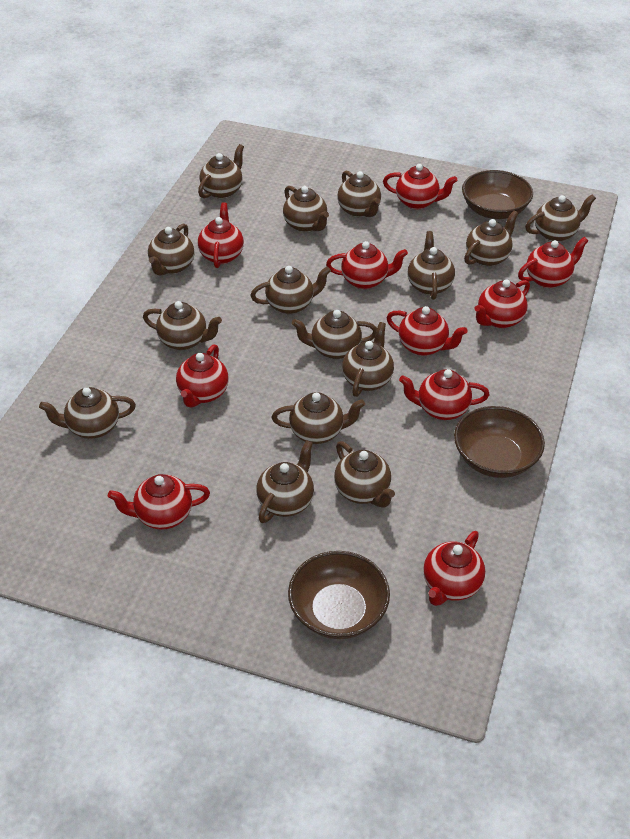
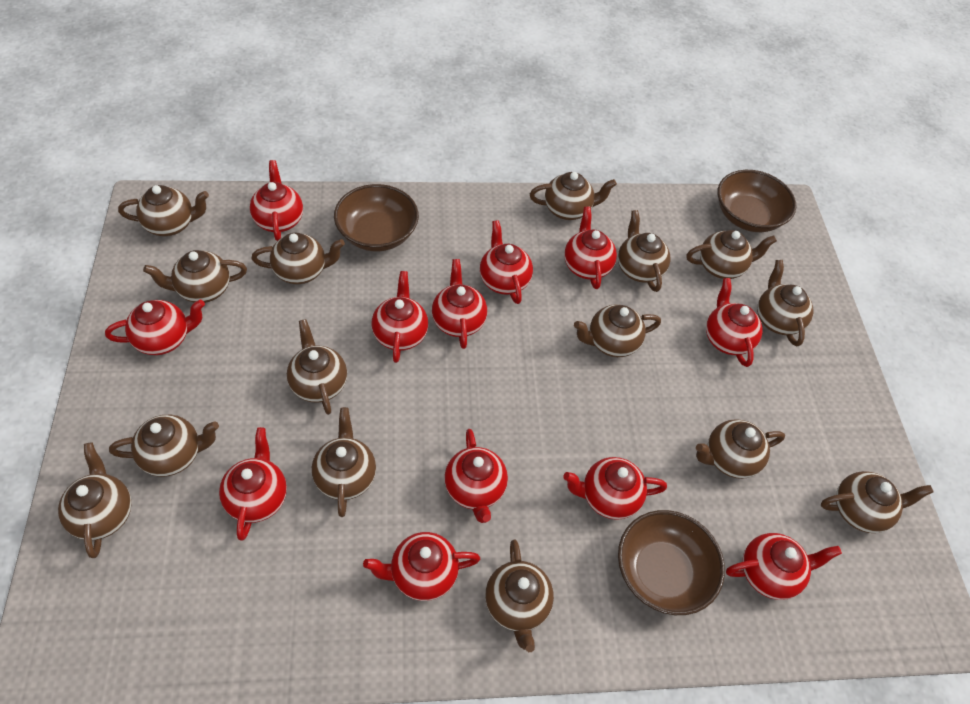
red teapot: 10 -> 12

